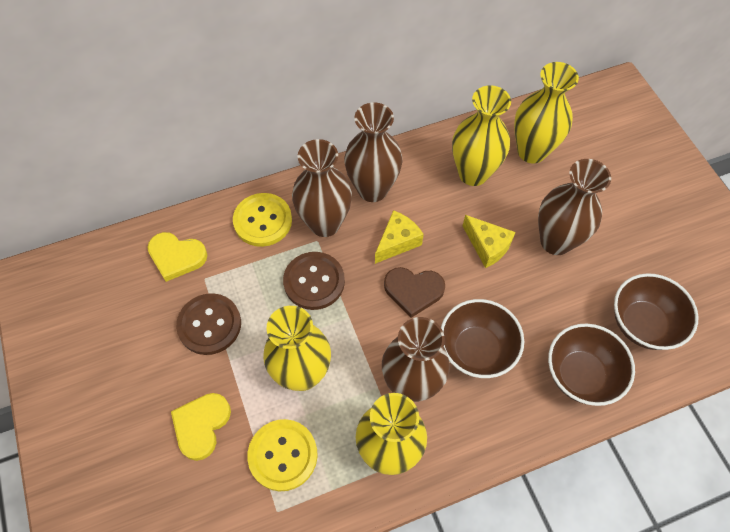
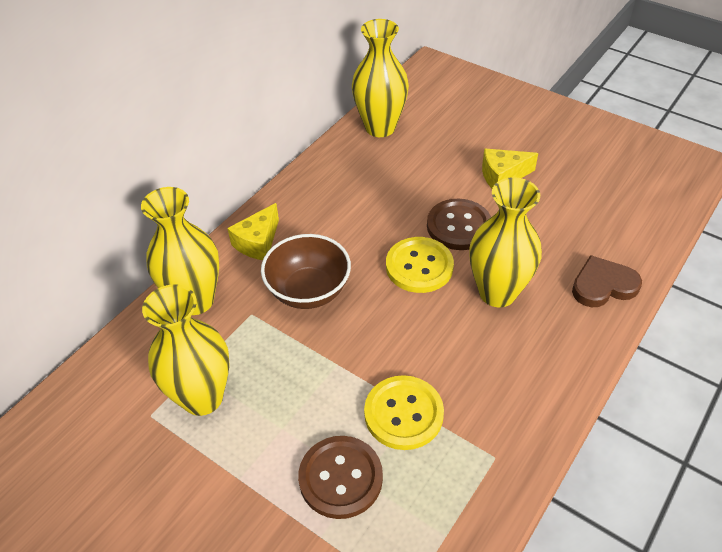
brown bowl: 3 -> 1
brown vase: 4 -> 0
yellow heart: 2 -> 0

